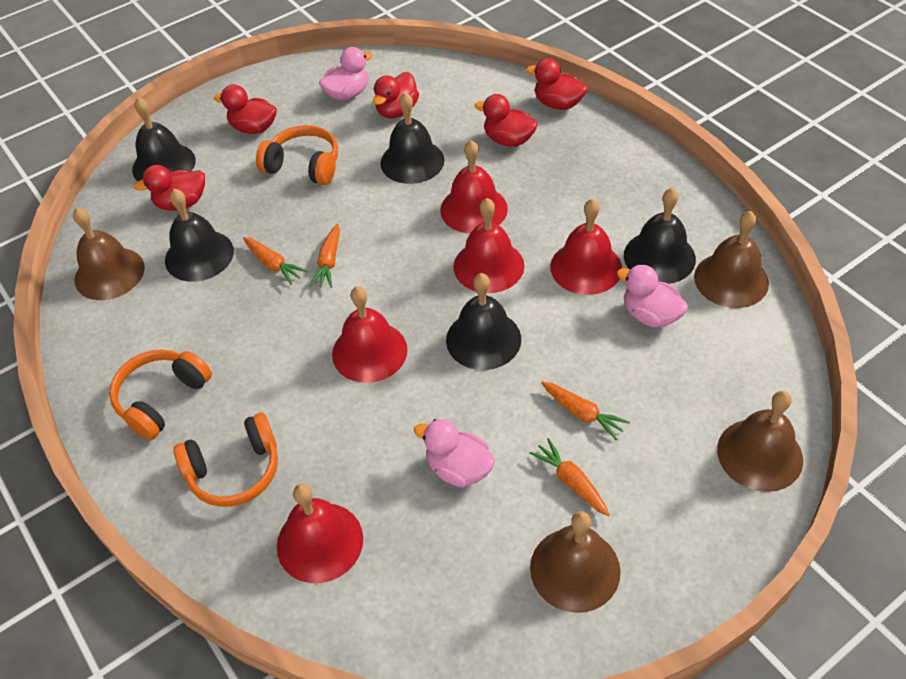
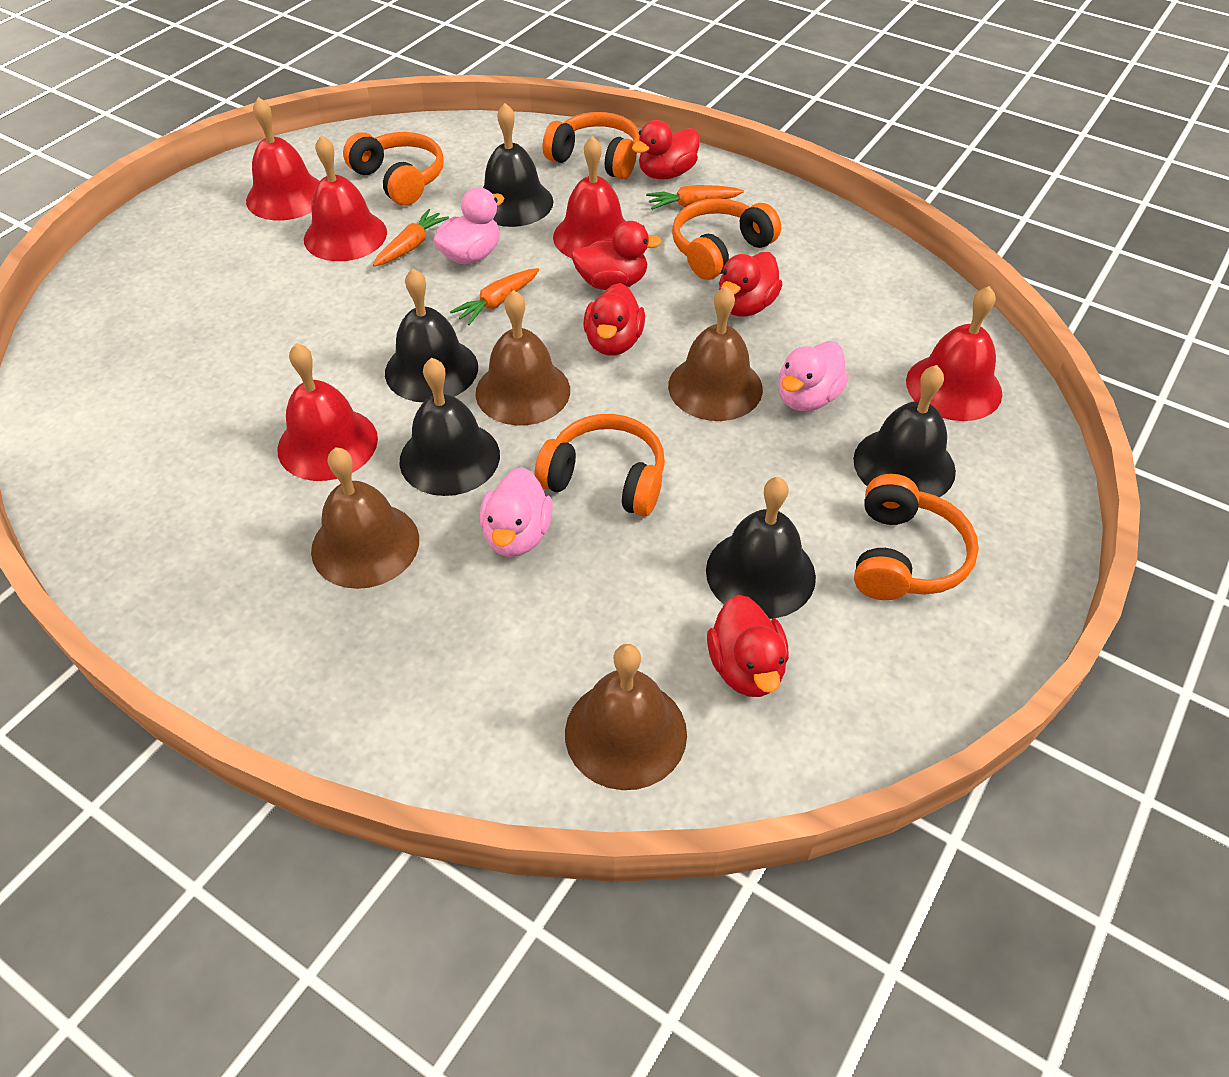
orange carrot: 4 -> 3
orange headphones: 3 -> 5

